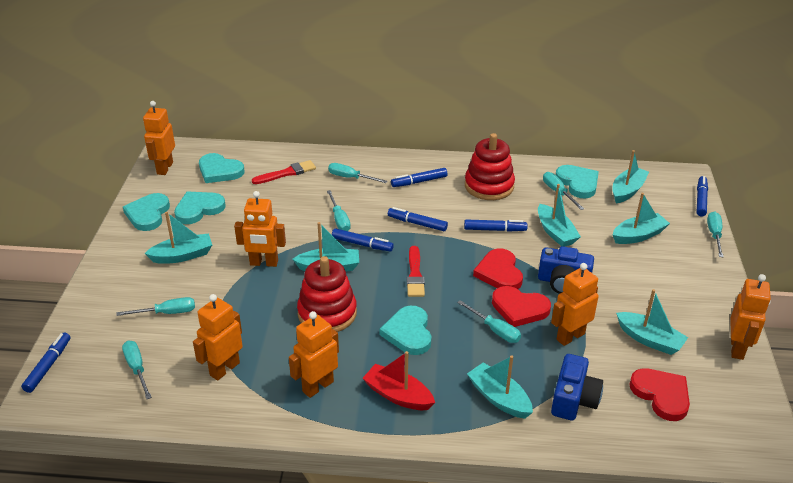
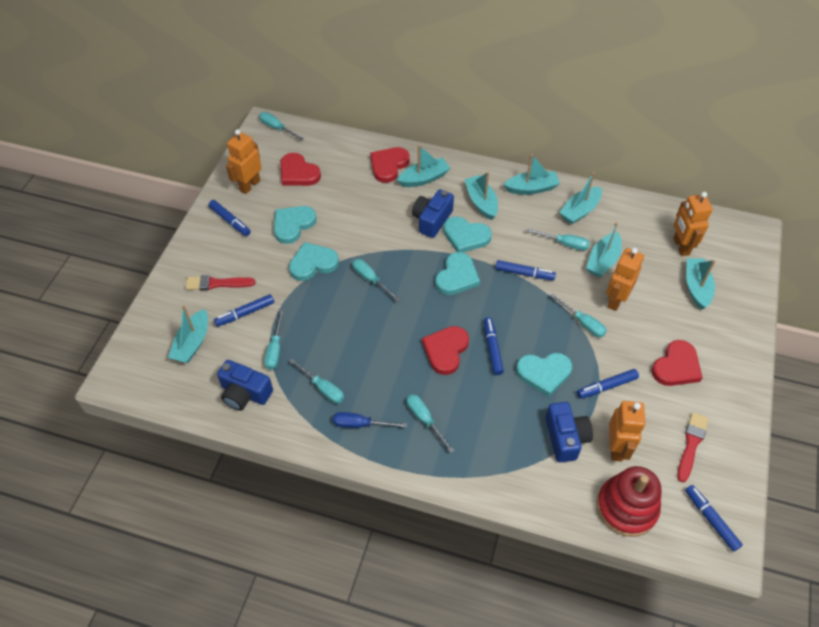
blue camera: 2 -> 3
blue screwdriver: 0 -> 1
orange robot: 6 -> 4
red boat: 1 -> 0
red heart: 3 -> 4
red stacking toy: 2 -> 1

